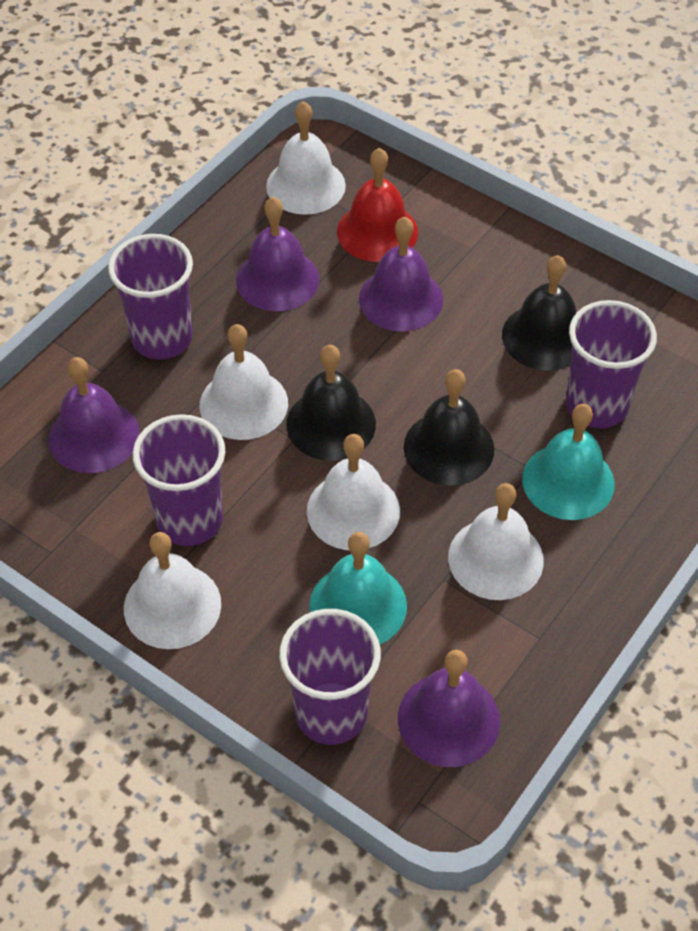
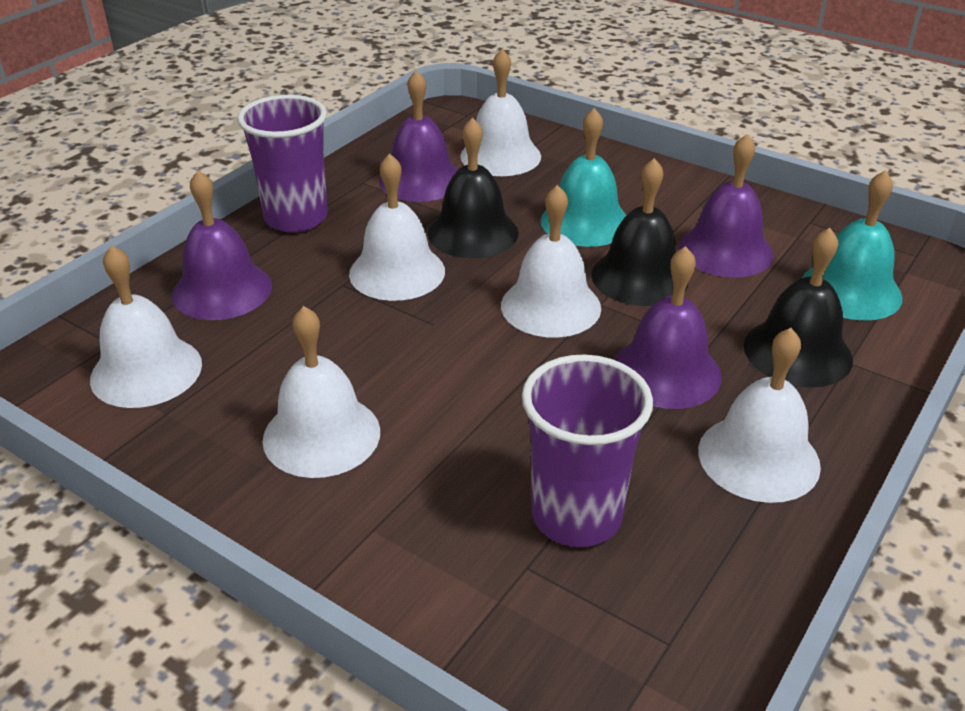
purple cup: 4 -> 2
red bell: 1 -> 0
white bell: 5 -> 6

